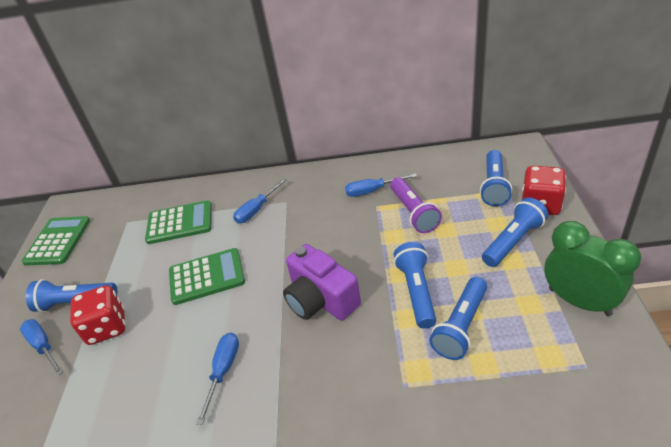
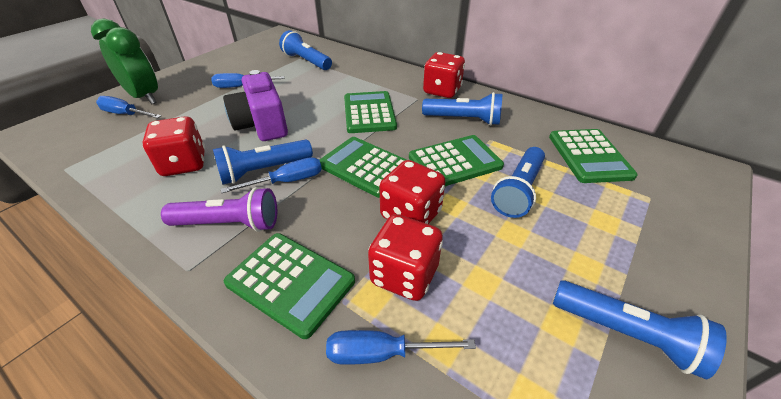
green calculator: 3 -> 5
red dice: 2 -> 4

